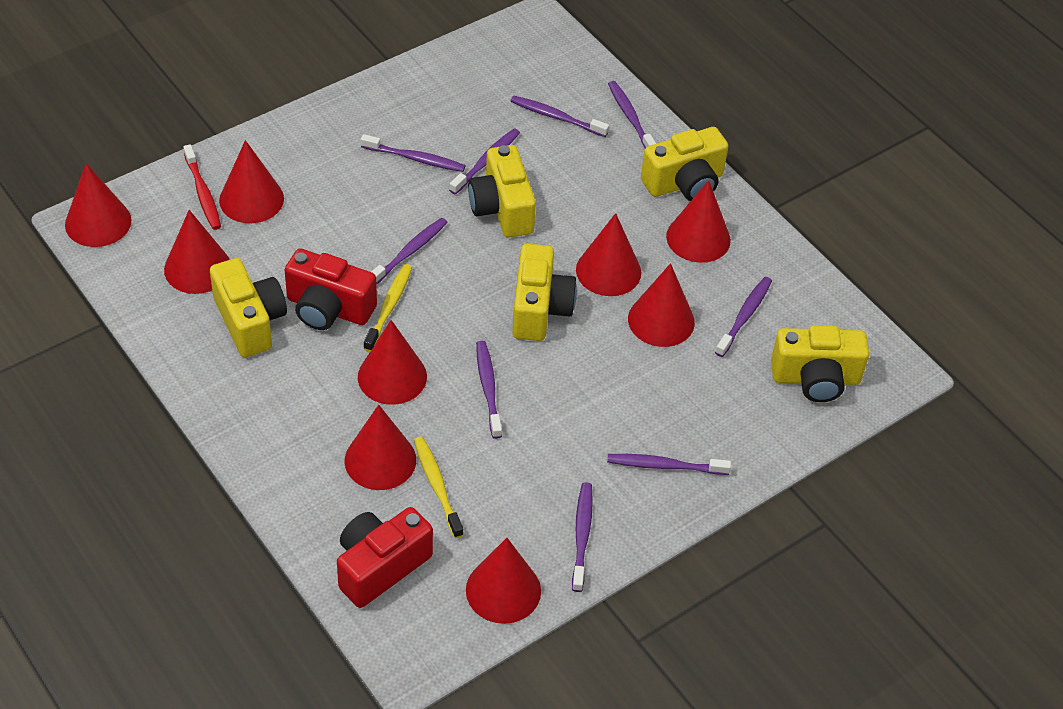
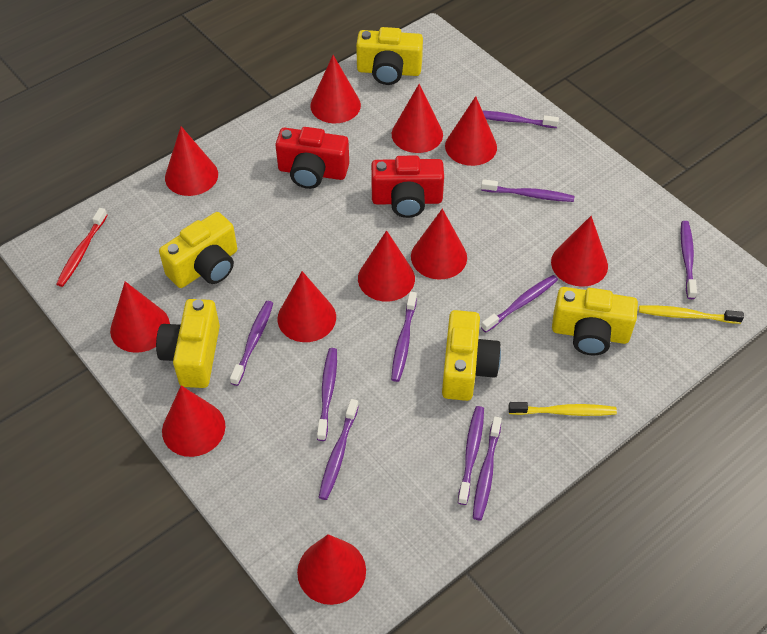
purple toothbrush: 9 -> 10
red cone: 9 -> 11

